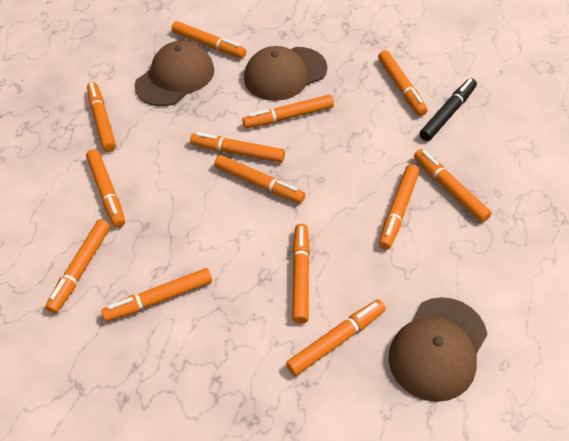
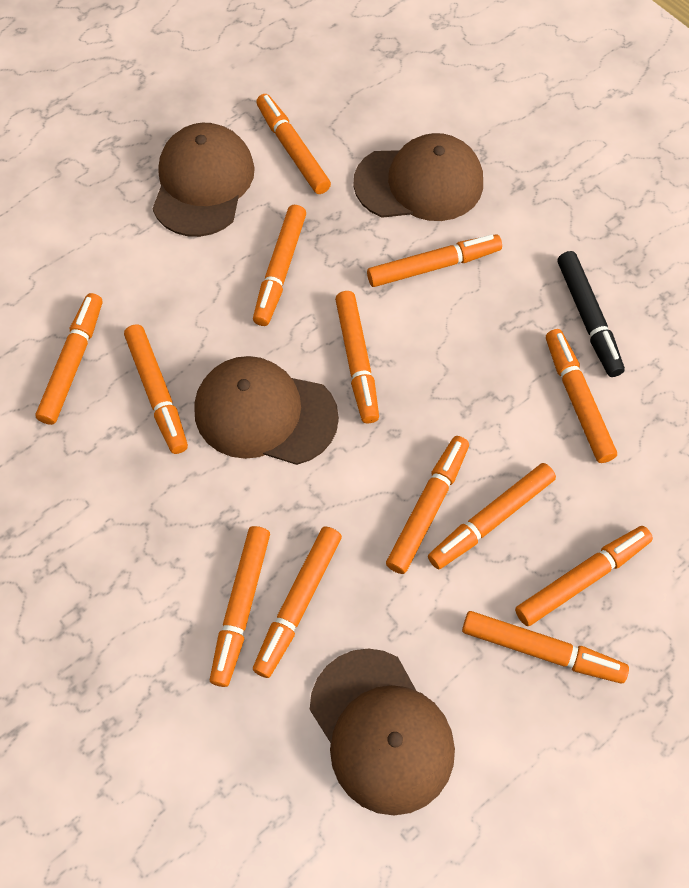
brown cap: 3 -> 4

